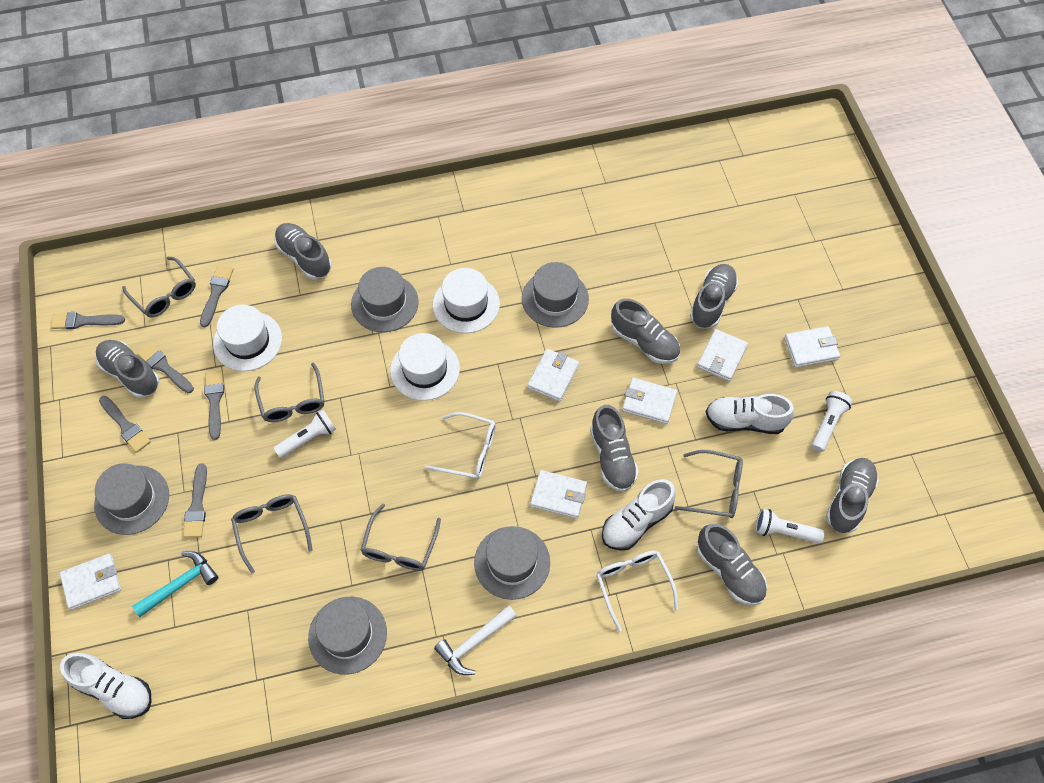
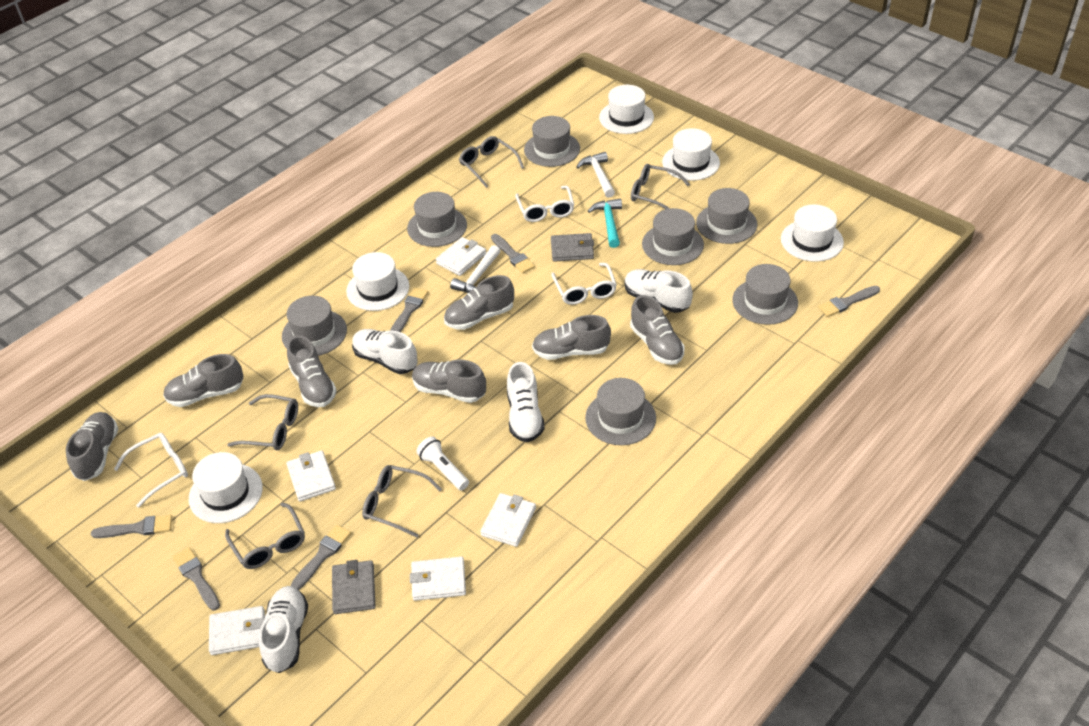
grey hat: 5 -> 7
grey wallet: 0 -> 2
white flashlight: 3 -> 1
white glasses: 2 -> 3
white hammer: 1 -> 2
white hat: 3 -> 5
white shoe: 3 -> 4
white wallet: 6 -> 5

